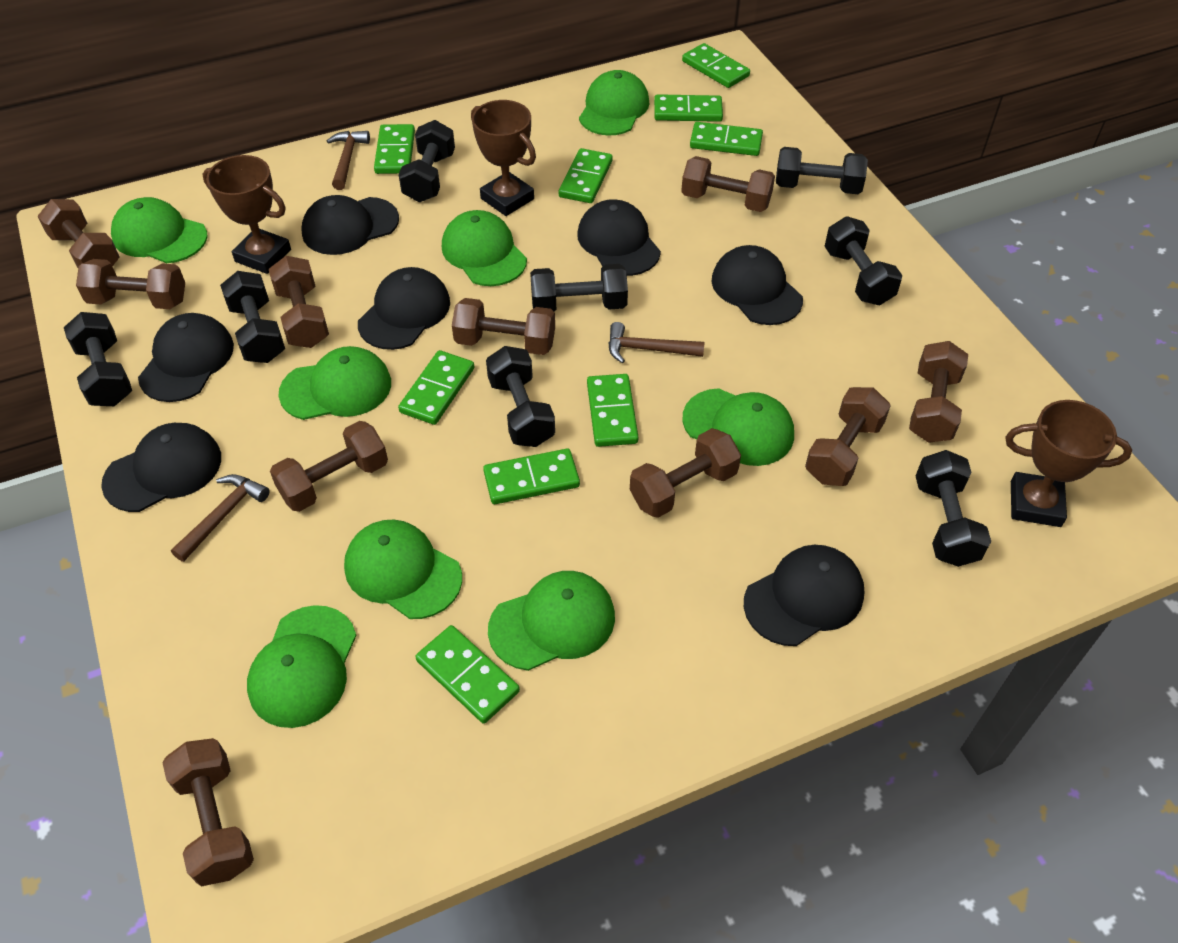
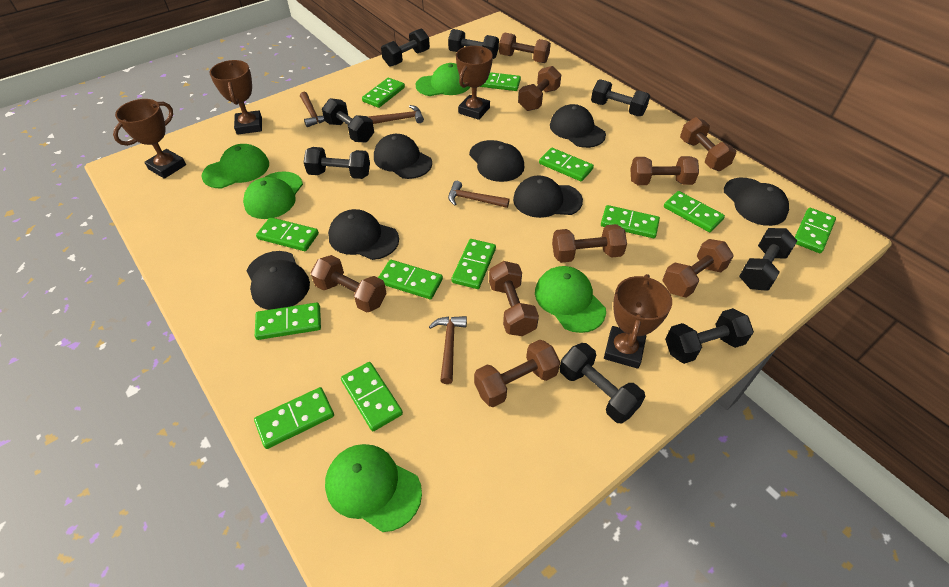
brown dumbbell: 10 -> 9
brown hammer: 3 -> 4
brown trophy: 3 -> 4
green cap: 8 -> 5
green domino: 9 -> 12

